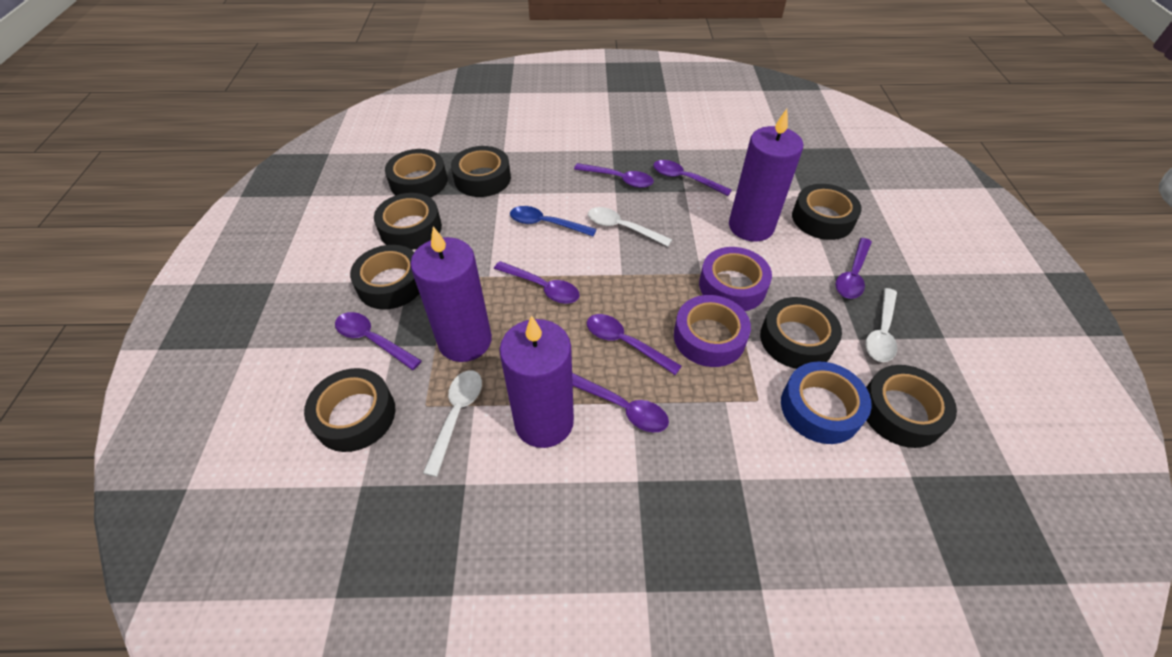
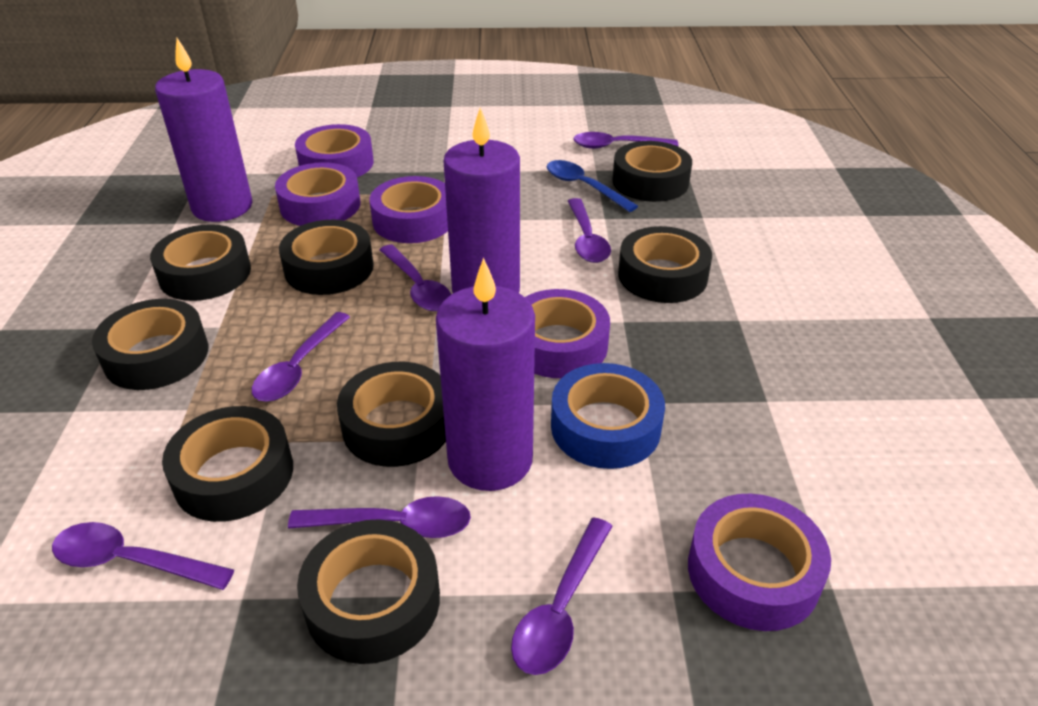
purple tape: 2 -> 5
white spoon: 3 -> 0

